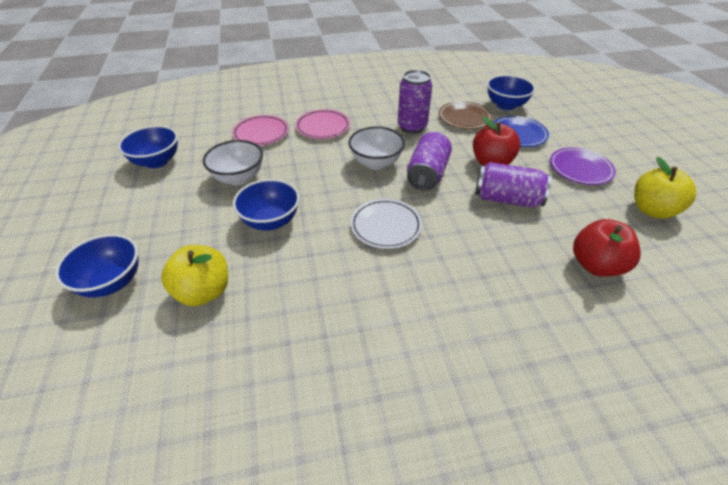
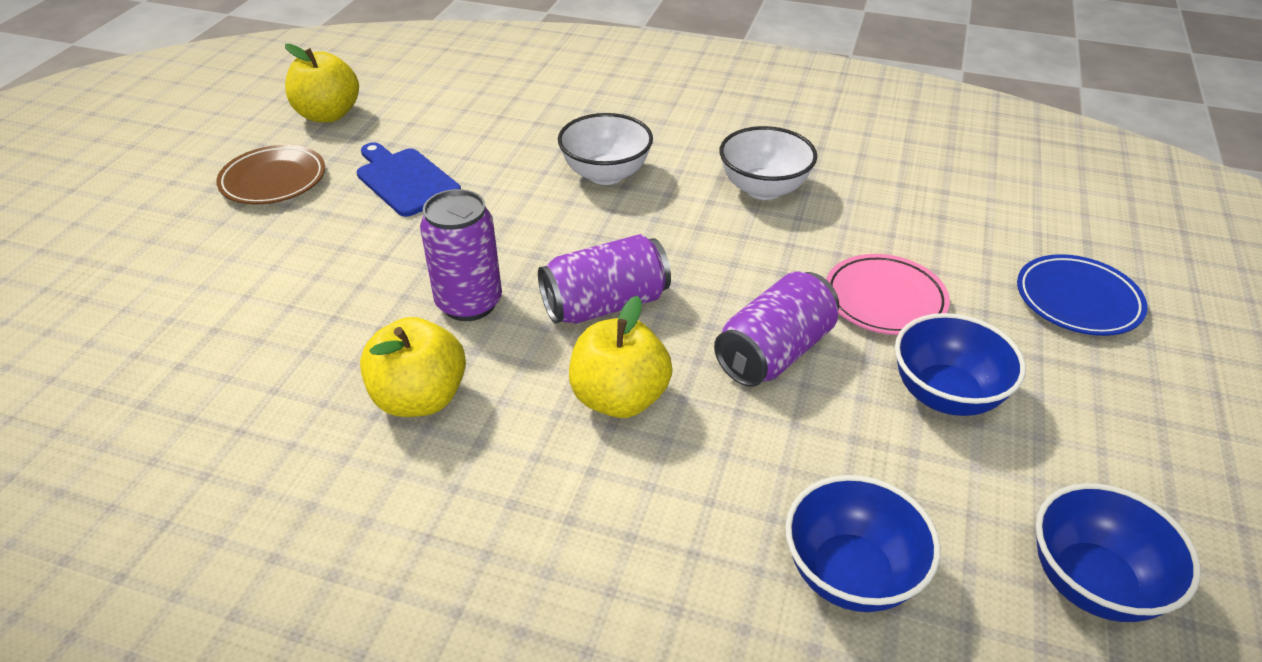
blue bowl: 4 -> 3
blue cutting board: 0 -> 1
pink plate: 2 -> 1
purple plate: 1 -> 0
red apple: 2 -> 0
white plate: 1 -> 0
yellow apple: 2 -> 3

